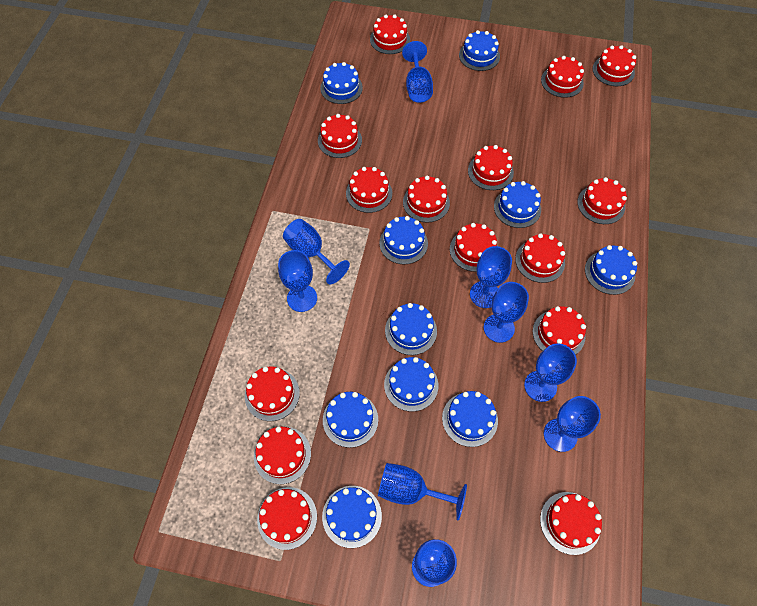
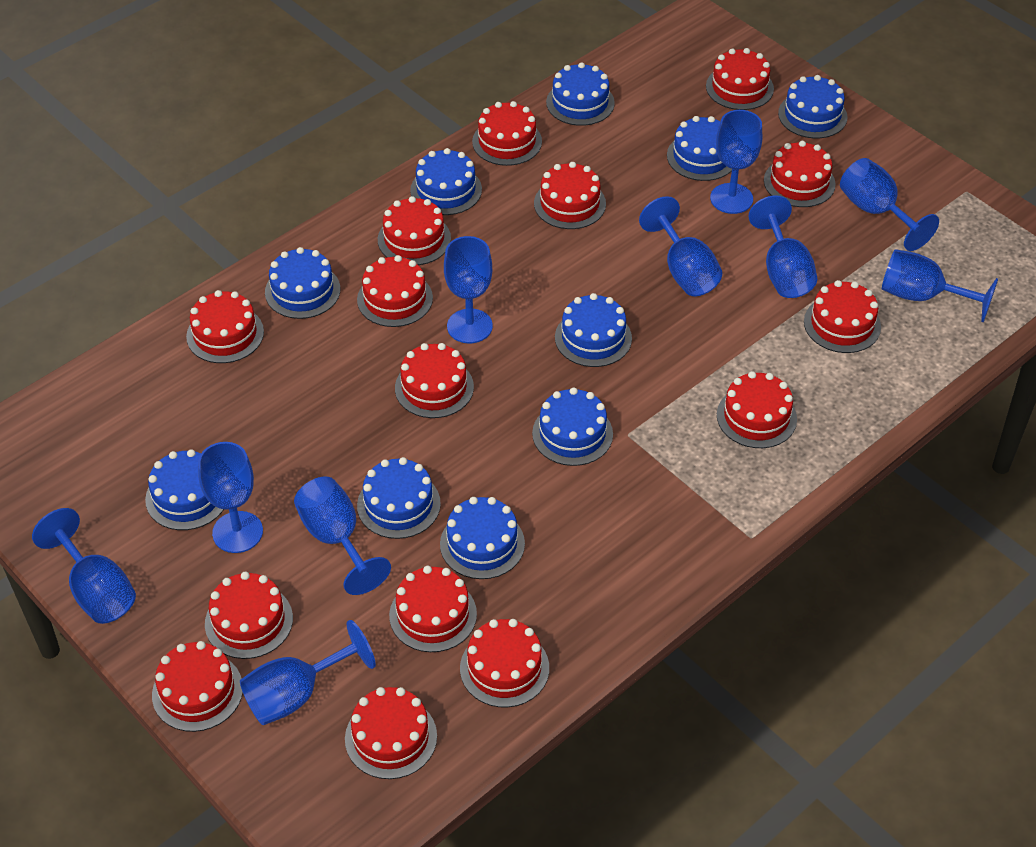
blue goblet: 9 -> 10

